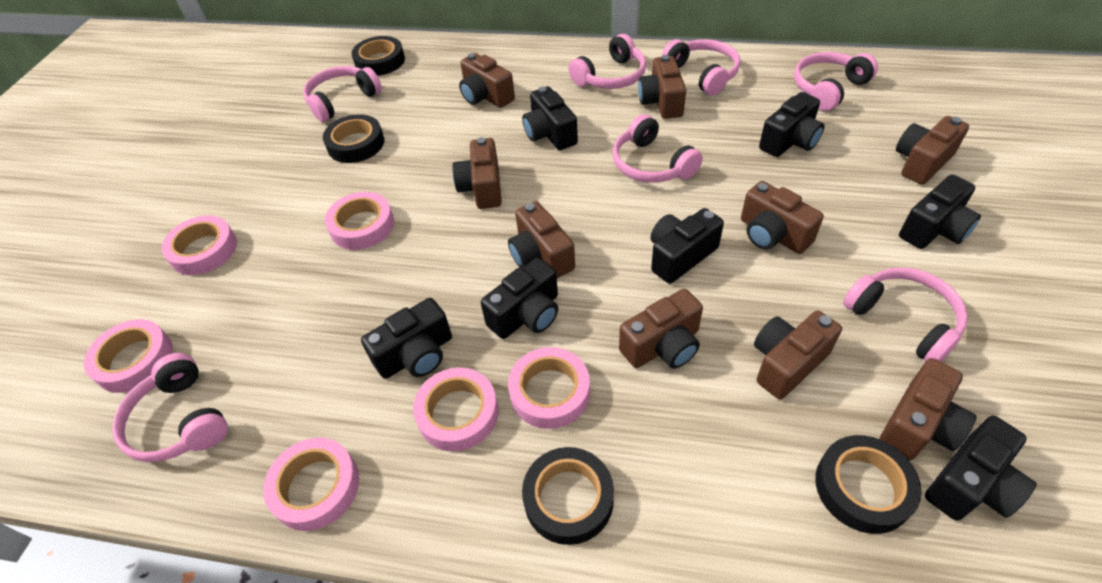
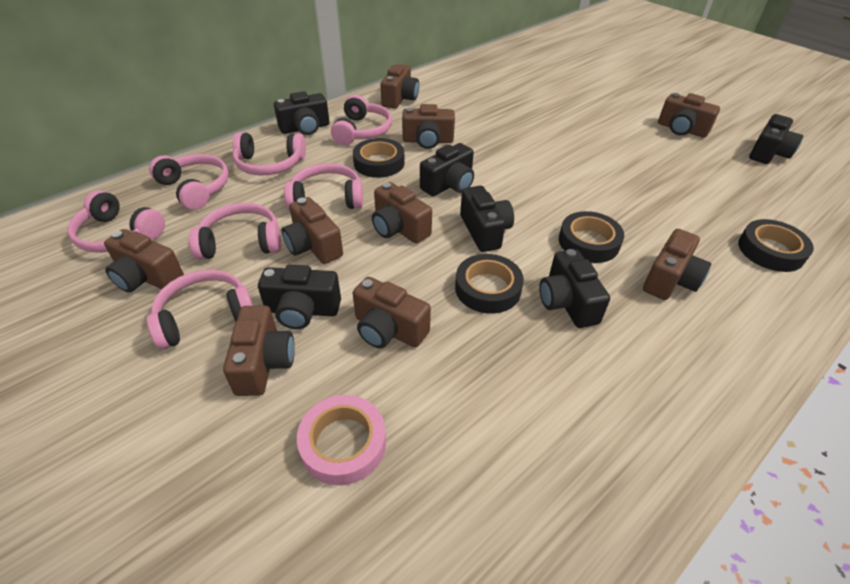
black camera: 7 -> 6
pink tape: 6 -> 1

